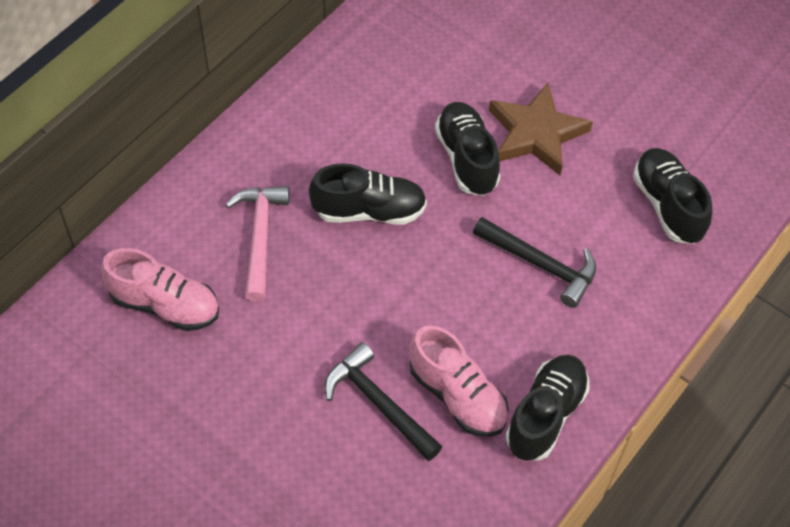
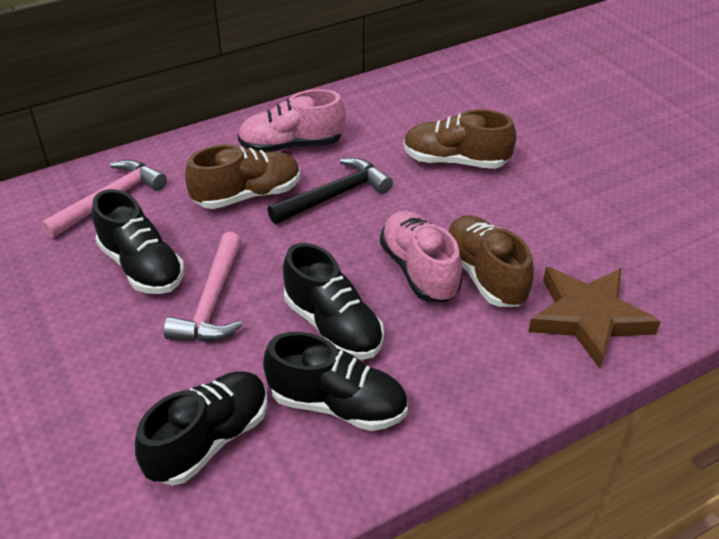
black hammer: 2 -> 1
brown shoe: 0 -> 3
pink hammer: 1 -> 2

